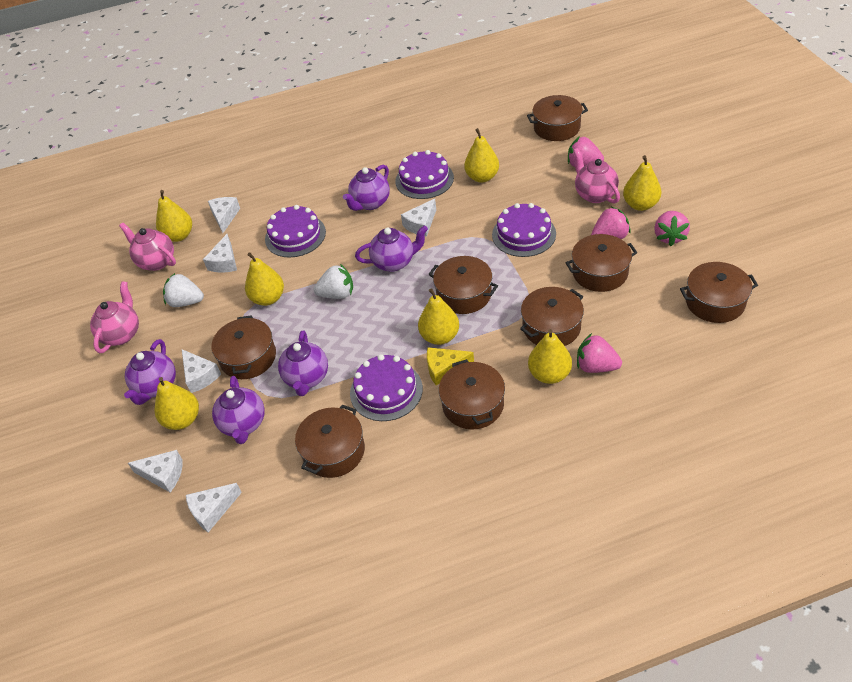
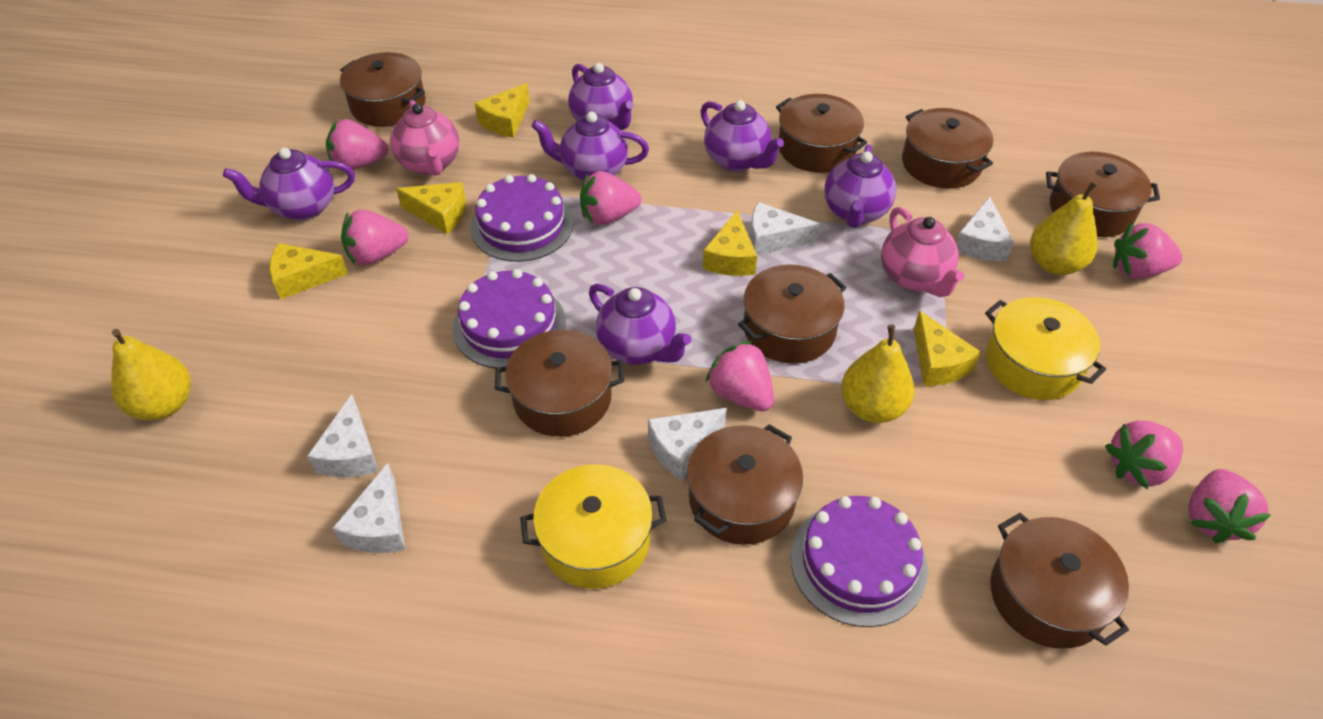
pink strawberry: 4 -> 7
pink teapot: 3 -> 2
purple cake: 4 -> 3
purple teapot: 5 -> 6
white cheese: 6 -> 5
white strawberry: 2 -> 0
yellow cheese: 1 -> 5
yellow pear: 7 -> 3
yellow pot: 0 -> 2

